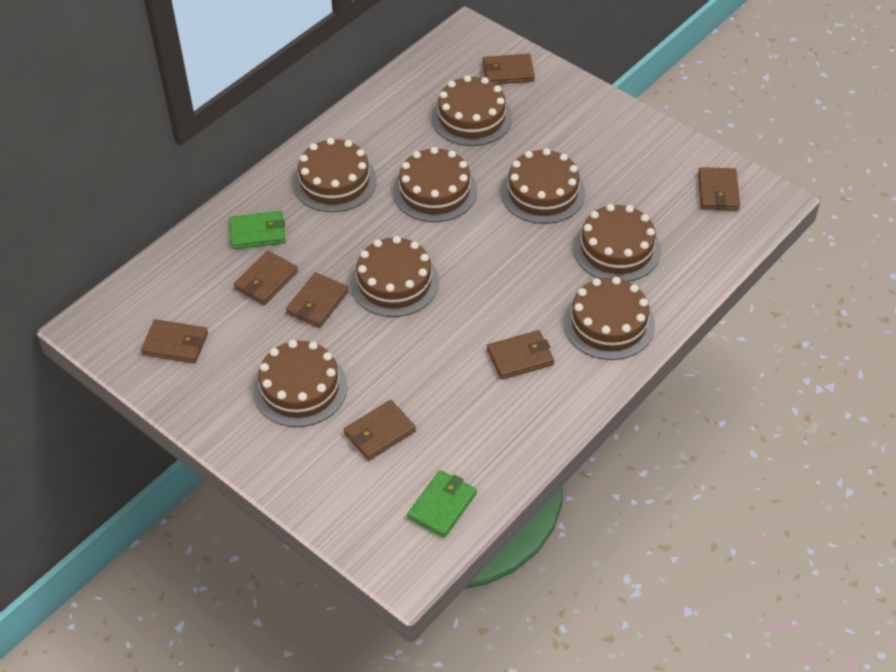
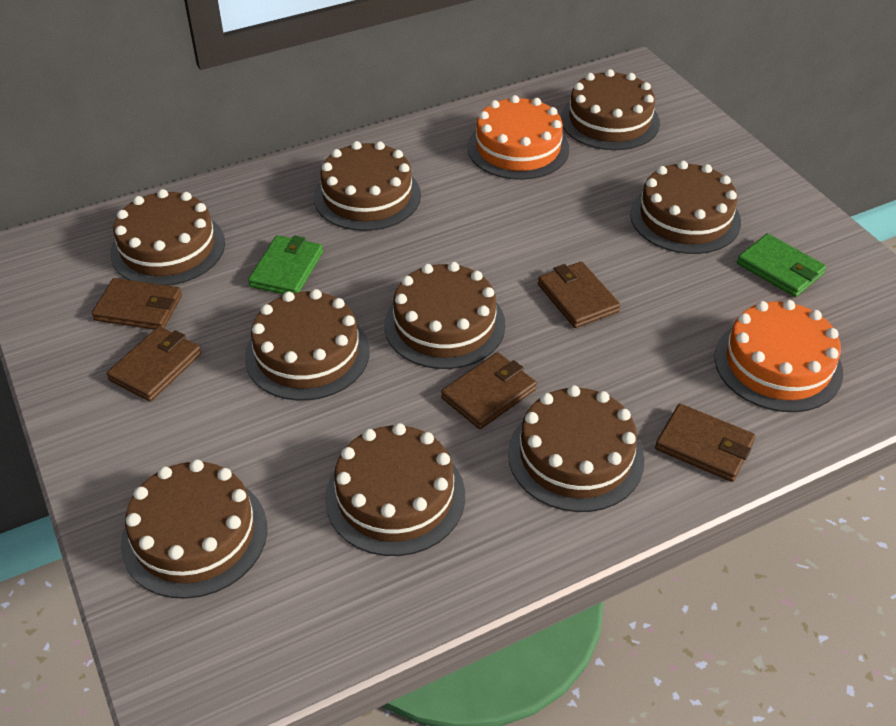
brown cake: 8 -> 9
brown wallet: 7 -> 5
orange cake: 0 -> 2

